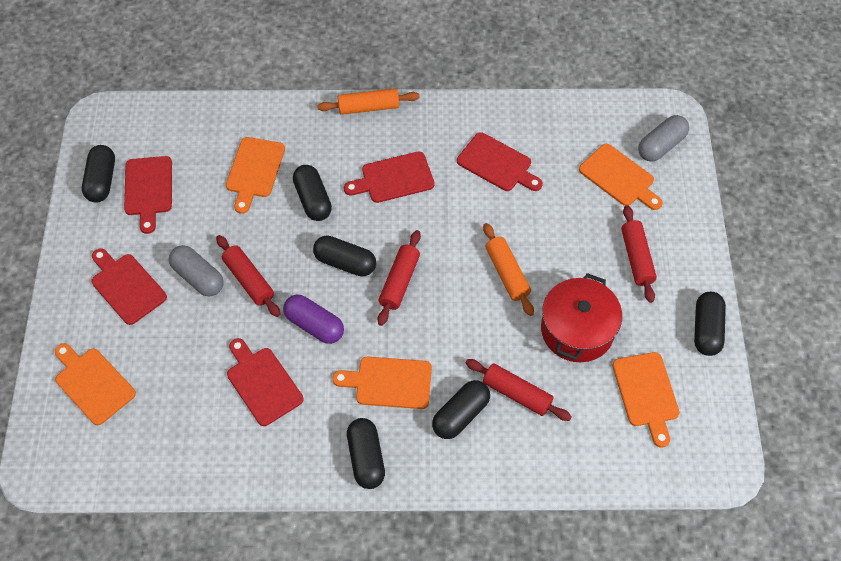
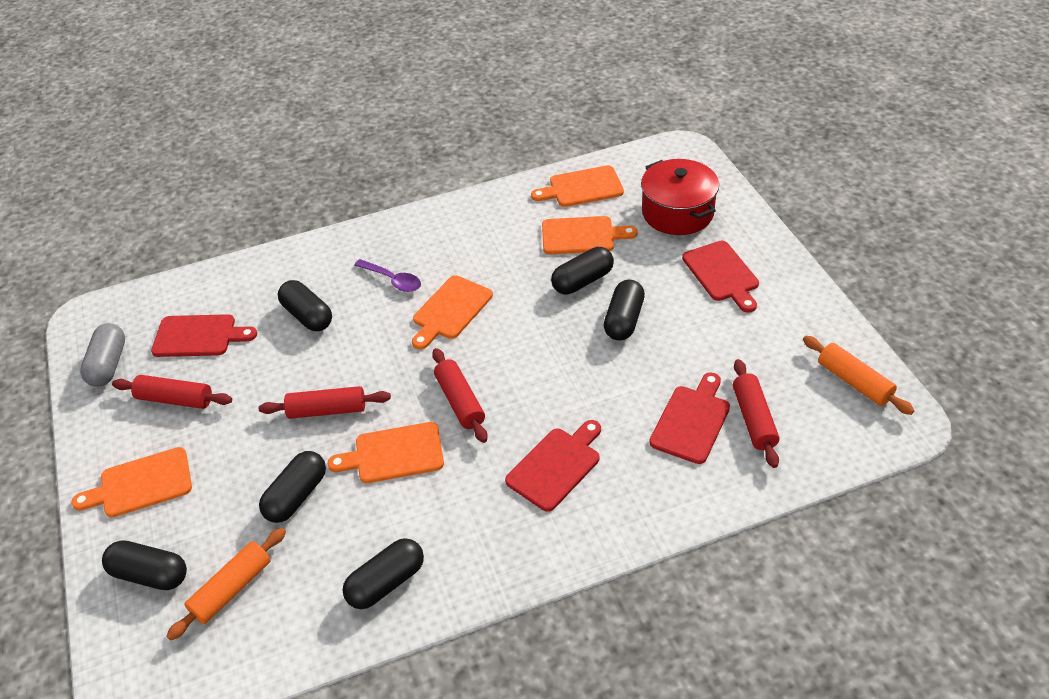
grey capsule: 2 -> 1
purple capsule: 1 -> 0
purple spoon: 0 -> 1
red cutting board: 5 -> 4

